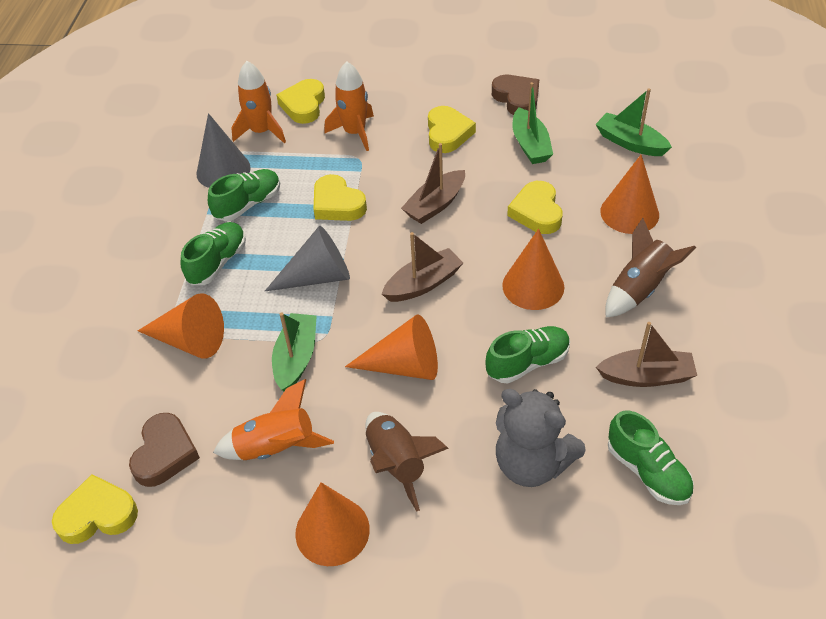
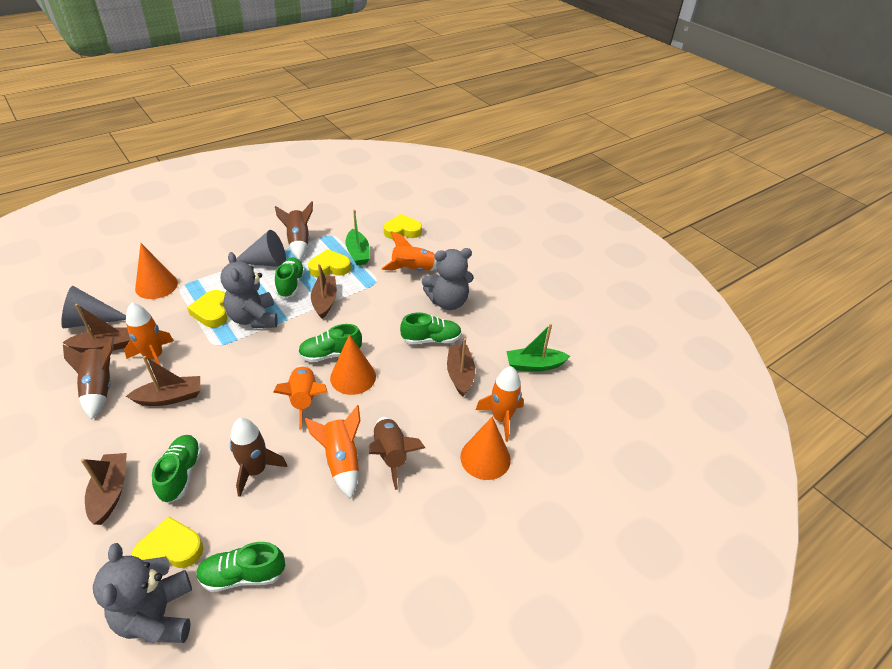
brown boat: 3 -> 5
brown heart: 2 -> 0
brown rocket: 2 -> 4
green boat: 3 -> 2
green shoe: 4 -> 5
grey teddy bear: 1 -> 3
orange cone: 5 -> 3
orange rocket: 3 -> 5
yellow heart: 5 -> 4

